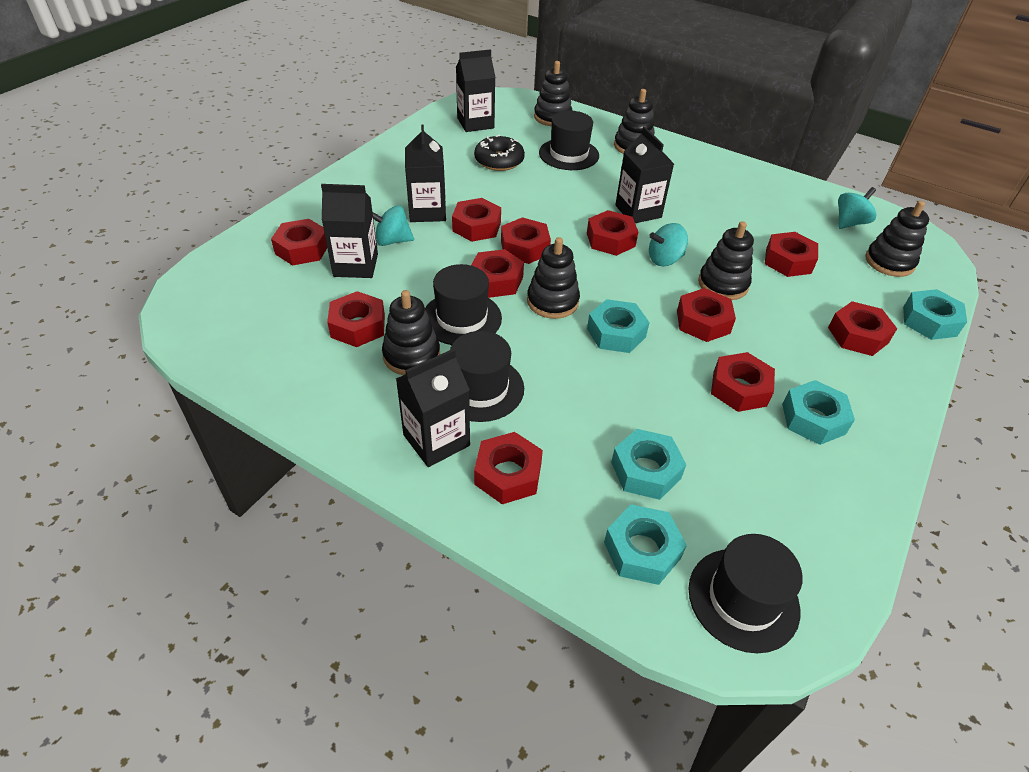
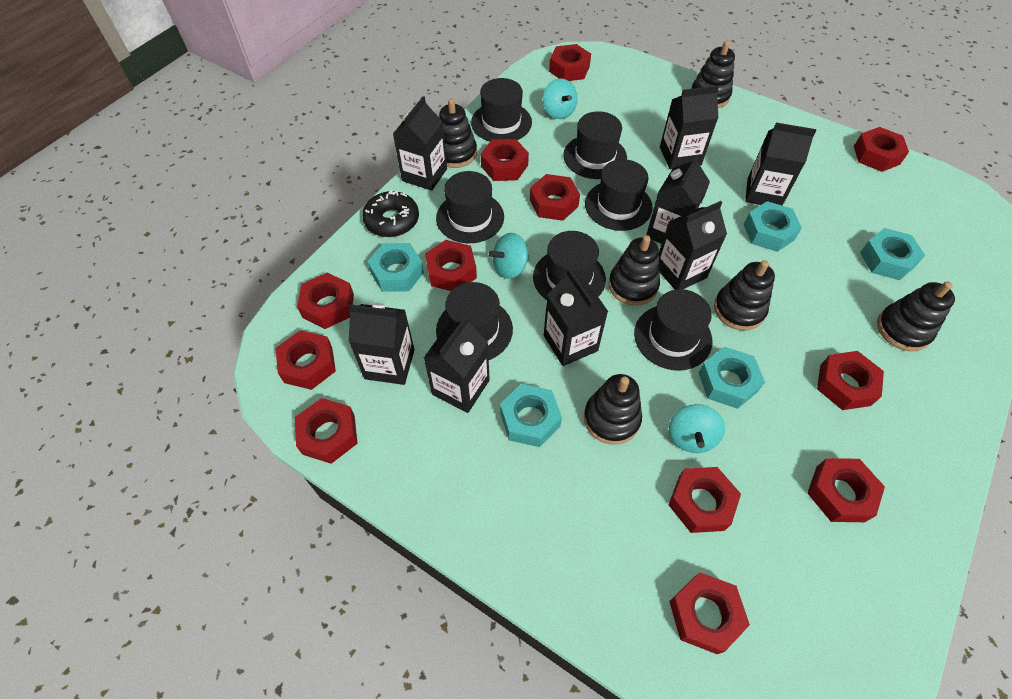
black carton: 5 -> 8
black hat: 4 -> 7
red nut: 11 -> 12

